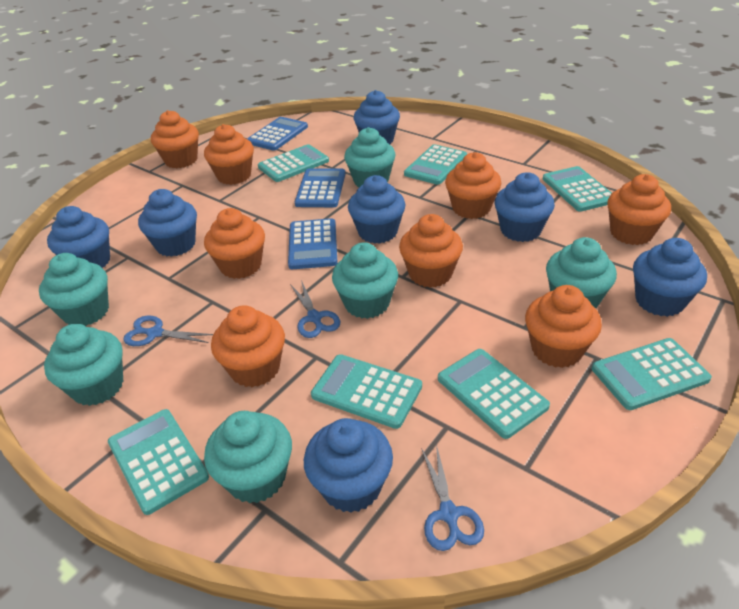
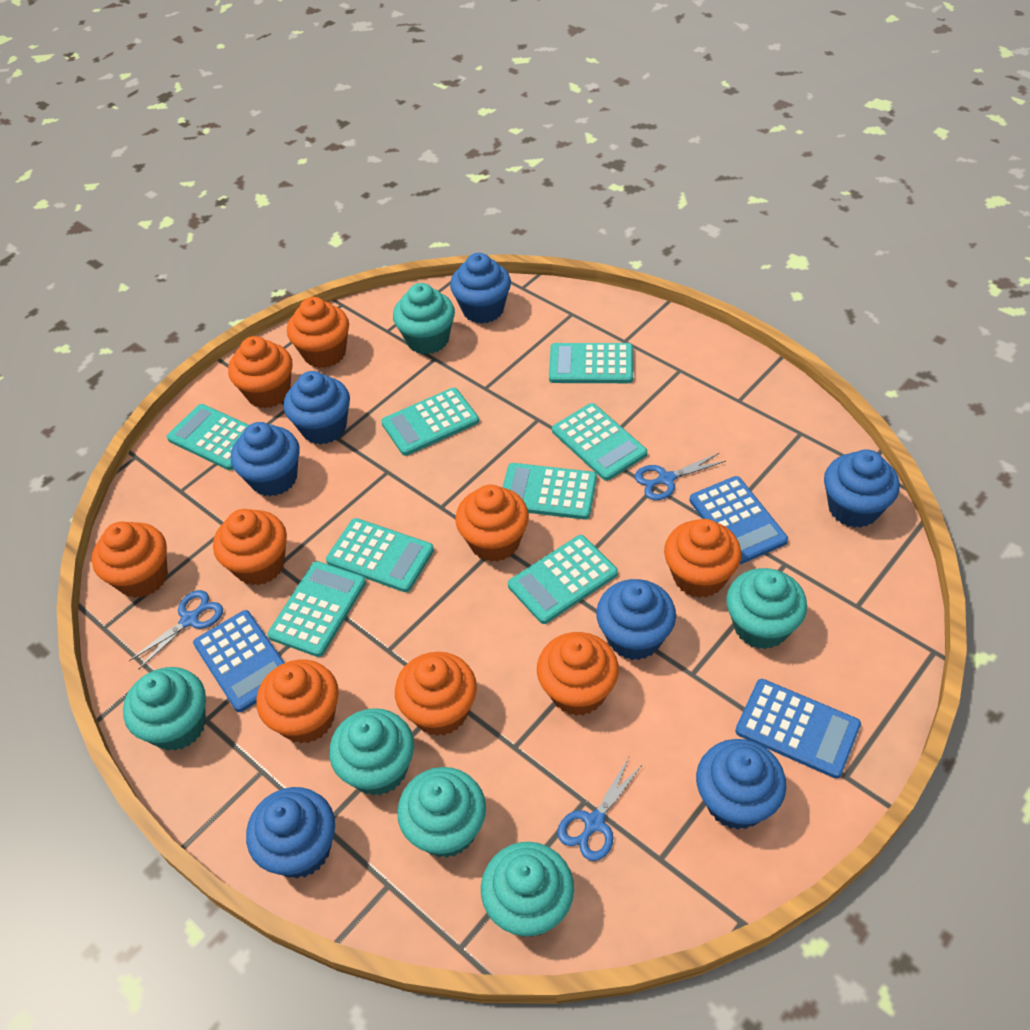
orange cupcake: 8 -> 9
turquoise calculator: 7 -> 8

